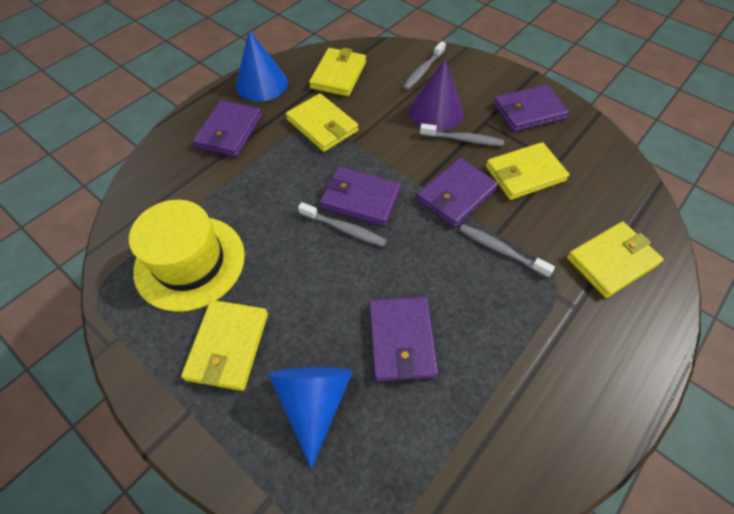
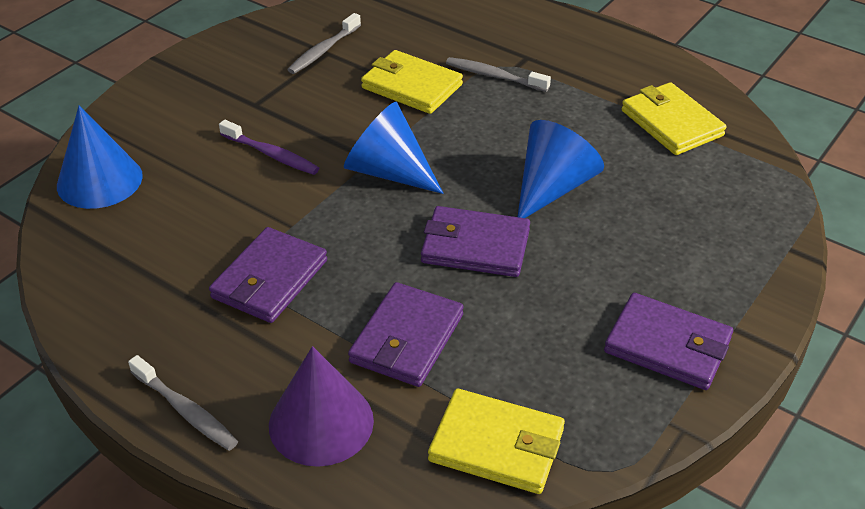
blue cone: 2 -> 3
grey toothbrush: 4 -> 3
purple toothbrush: 0 -> 1
purple wallet: 5 -> 4
yellow hat: 1 -> 0
yellow wallet: 5 -> 3

